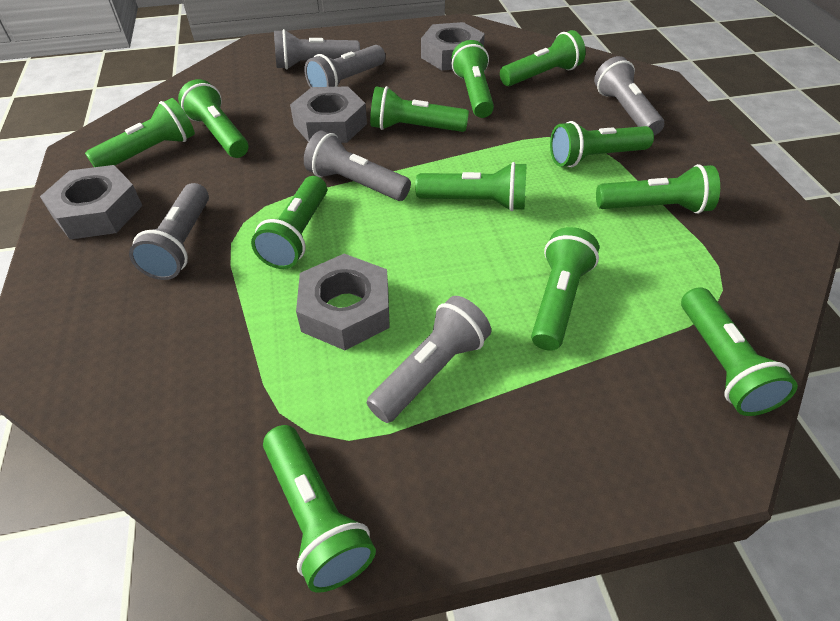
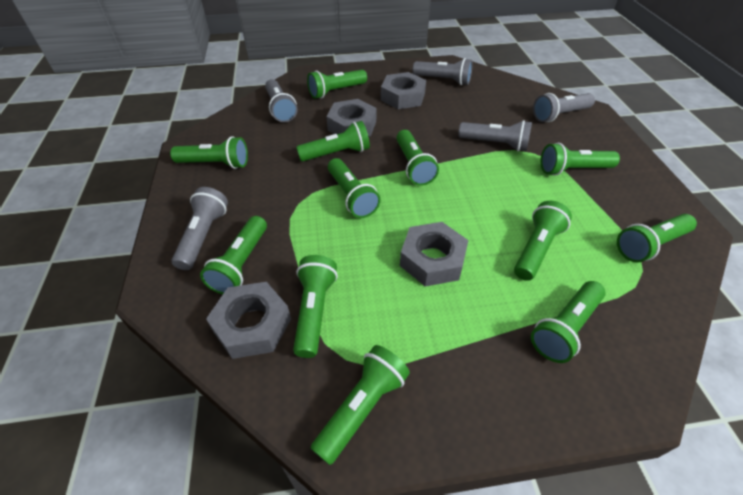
grey flashlight: 6 -> 5

